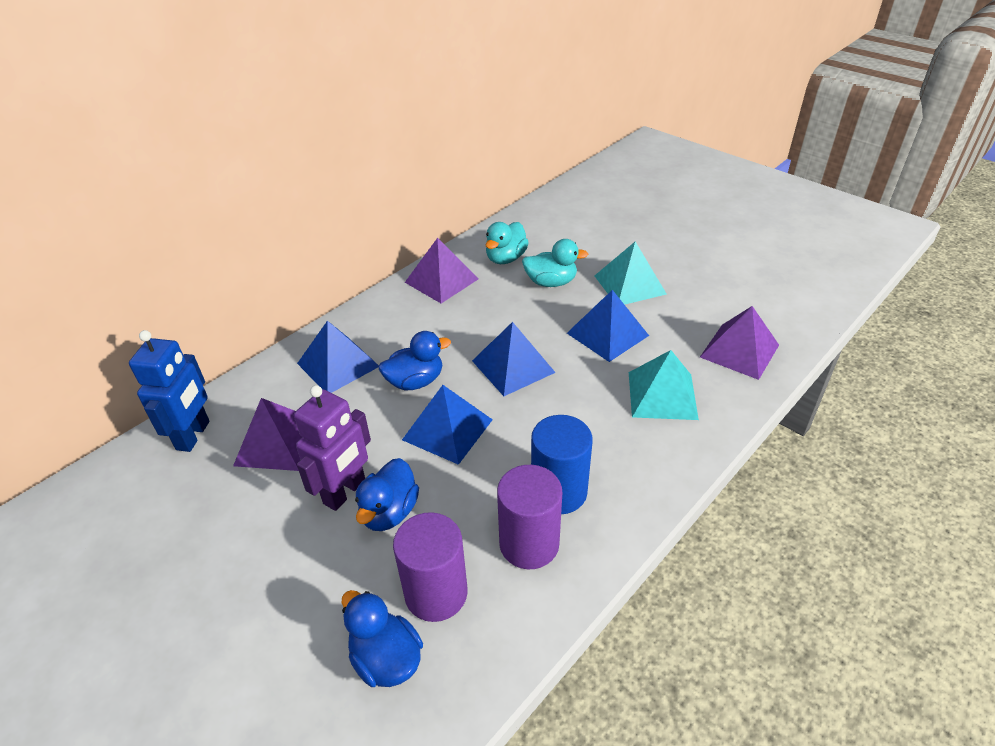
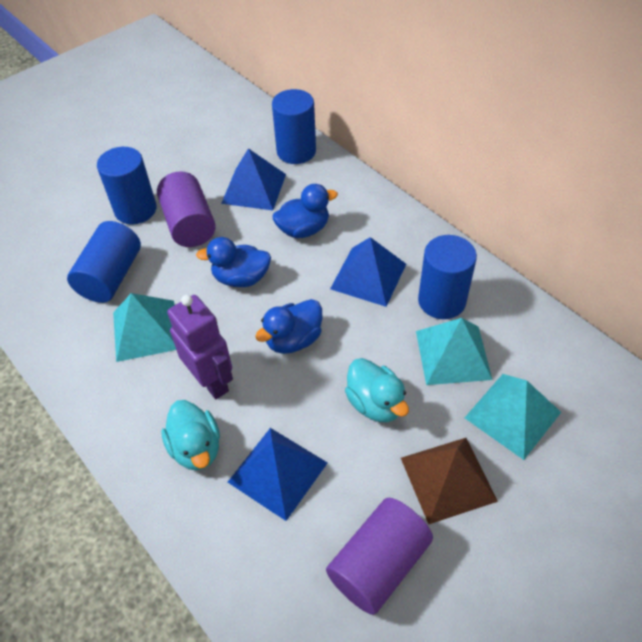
blue cylinder: 1 -> 4
blue pyramid: 4 -> 3
blue robot: 1 -> 0
brown pyramid: 0 -> 1
purple pyramid: 3 -> 0
turquoise pyramid: 2 -> 3

